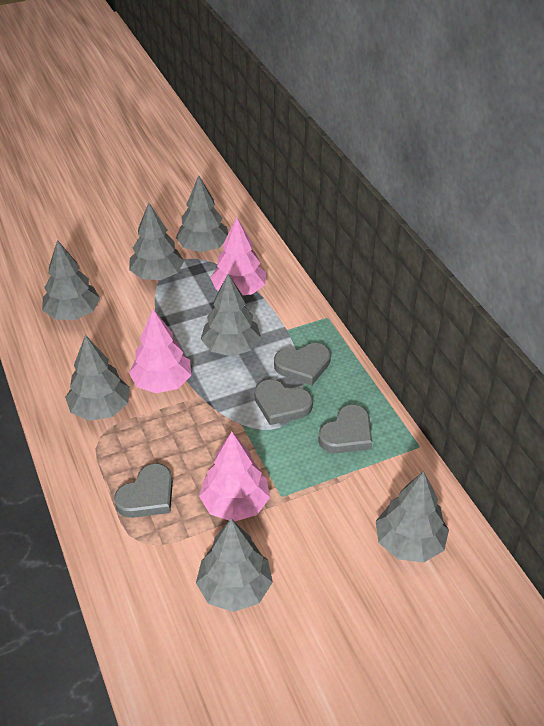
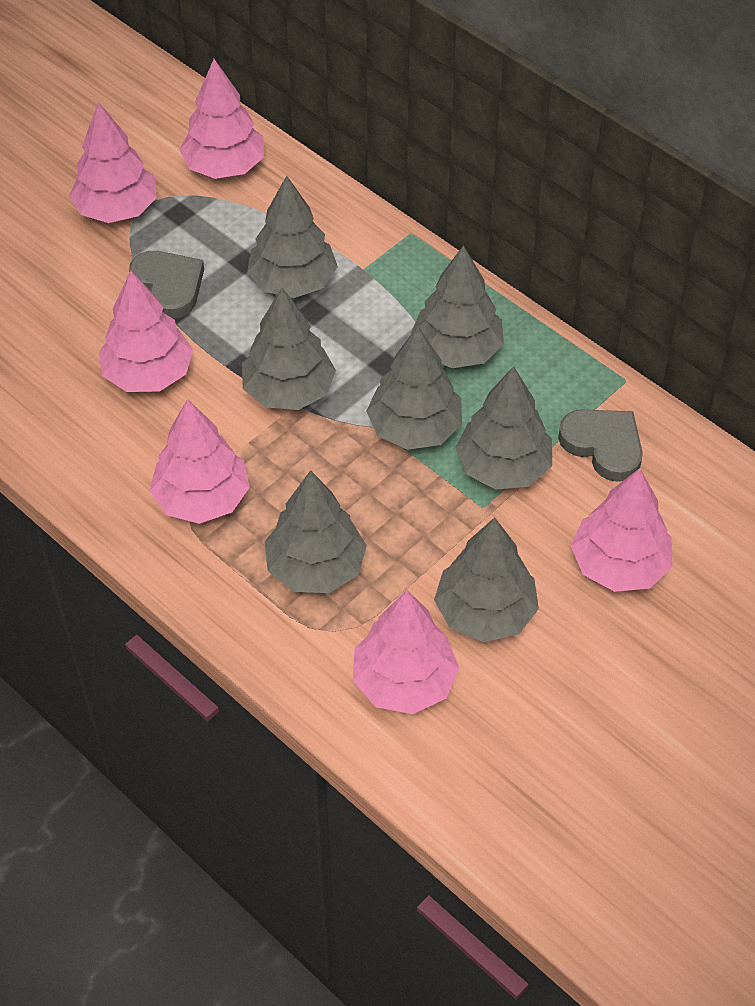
grey heart: 4 -> 2
pink tree: 3 -> 6

